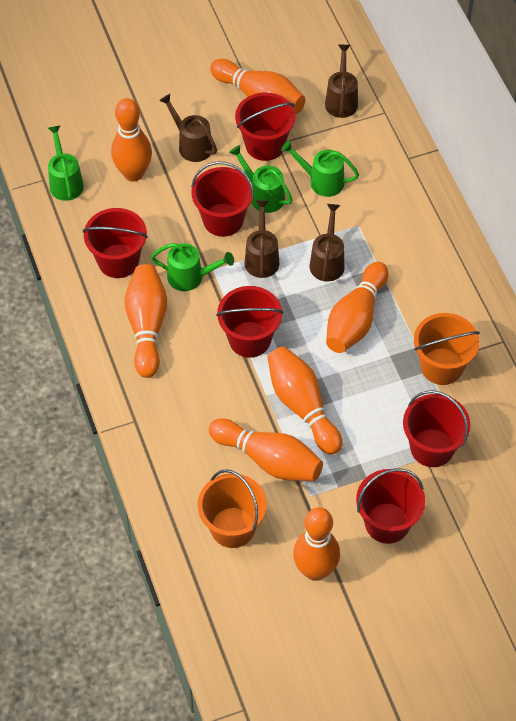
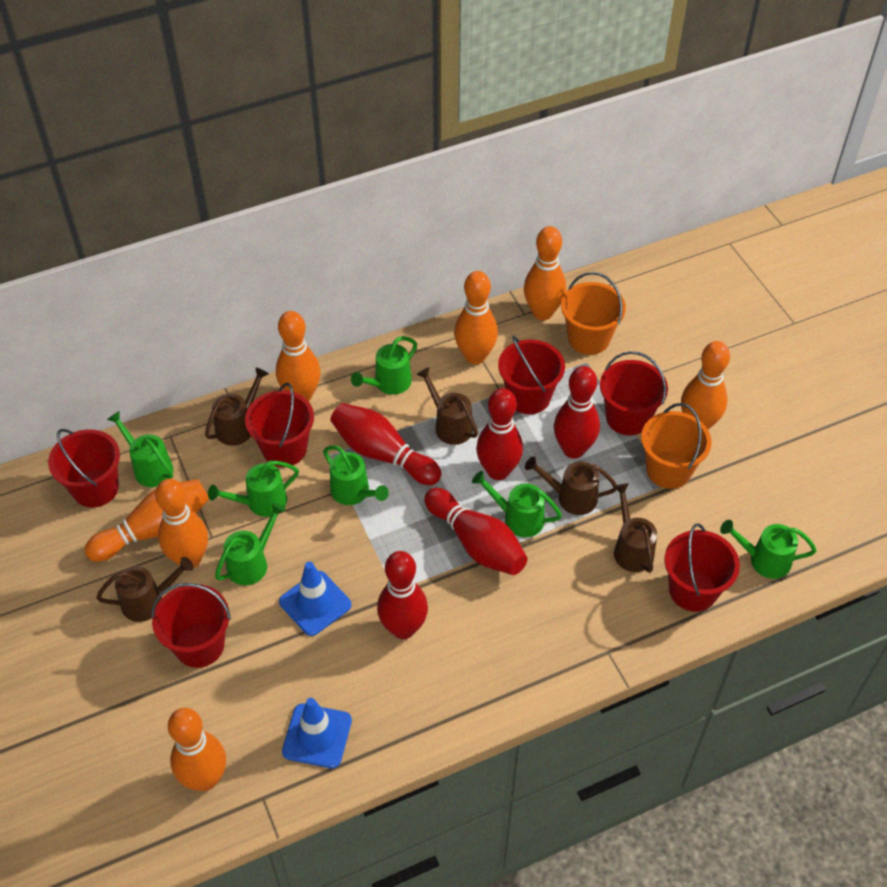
blue traffic cone: 0 -> 2
brown watering can: 4 -> 5
green watering can: 4 -> 7
red bowling pin: 0 -> 5

